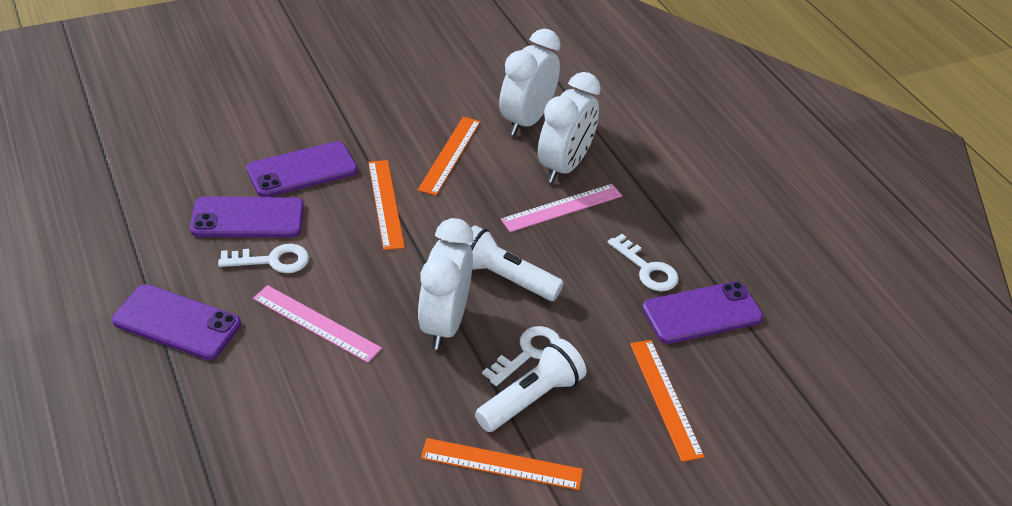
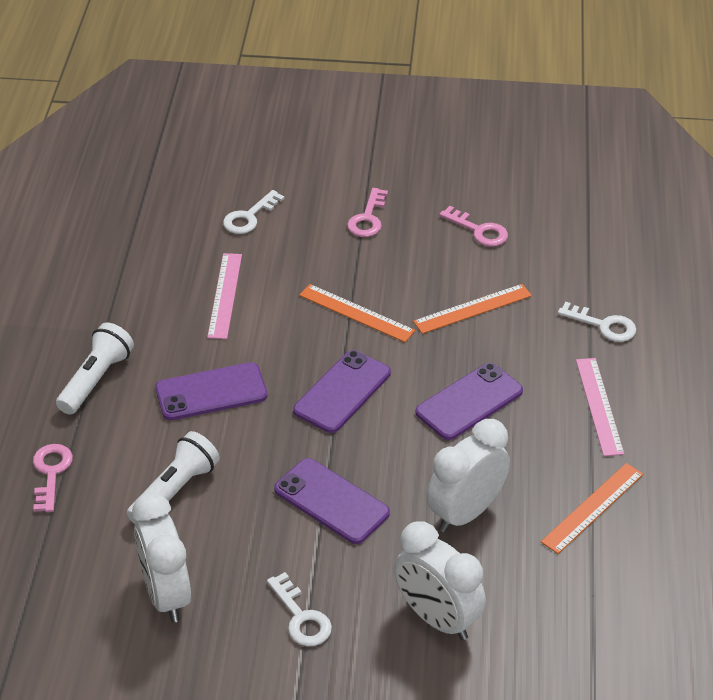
orange ruler: 4 -> 3
pink key: 0 -> 3

